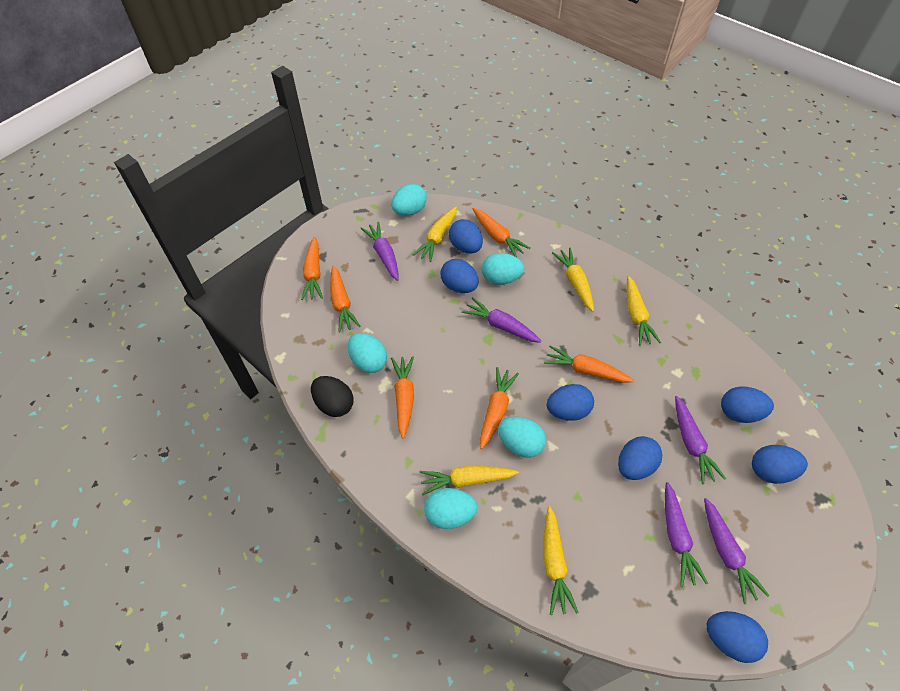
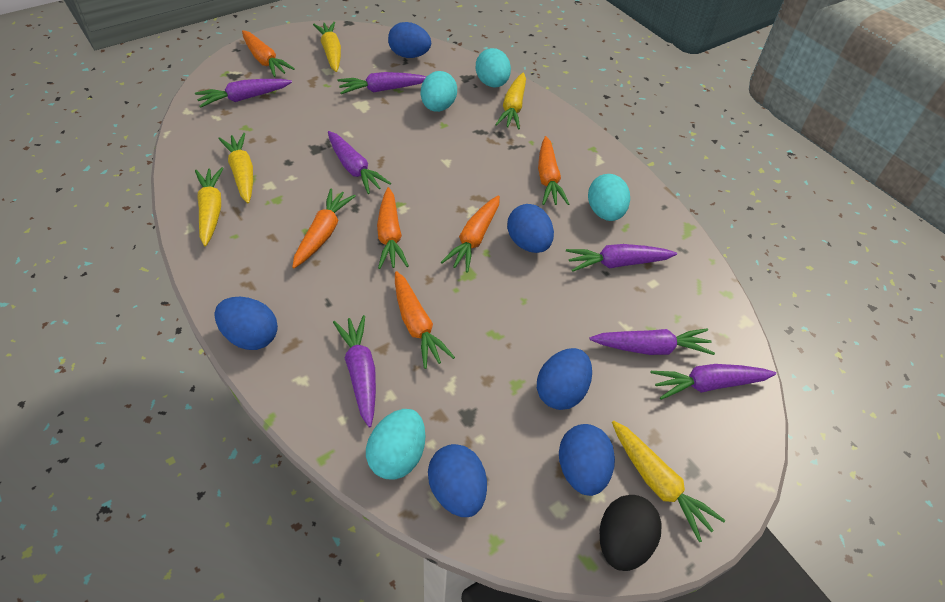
blue egg: 7 -> 6
purple carrot: 5 -> 7
turquoise egg: 5 -> 4

